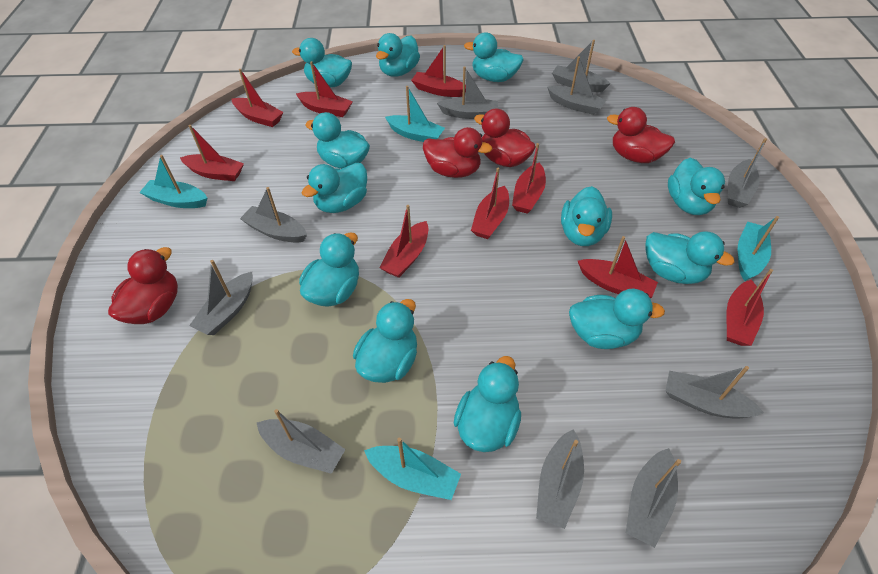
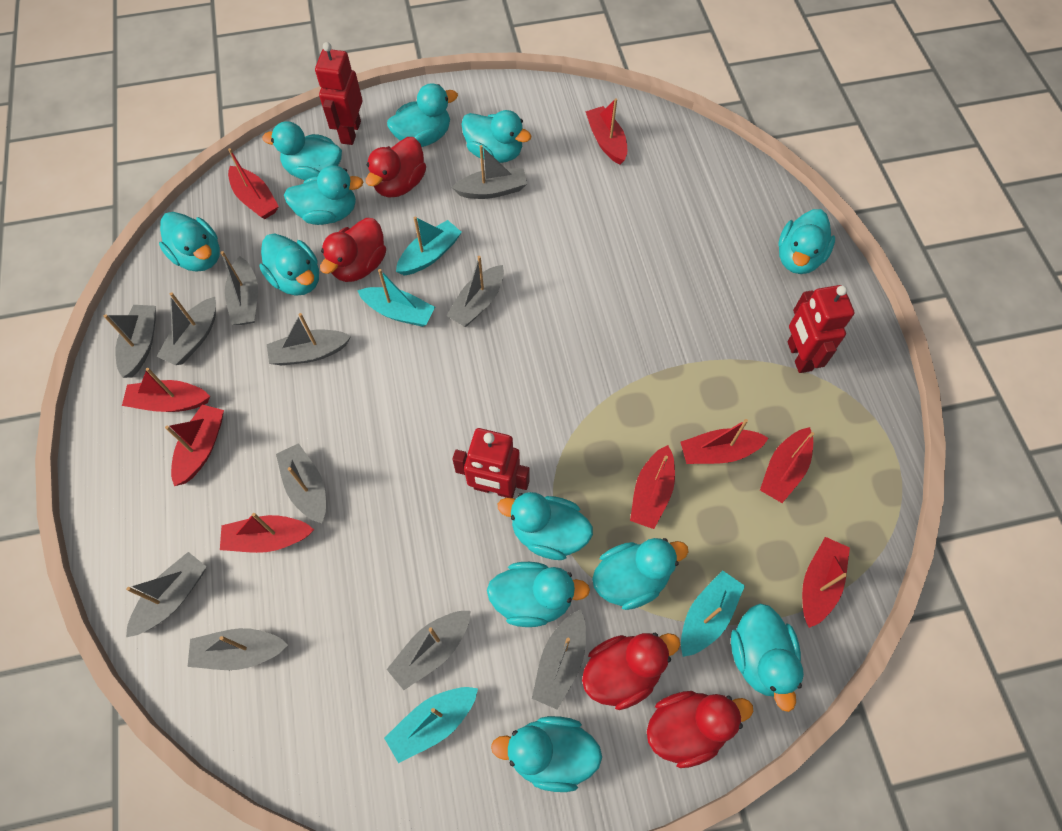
grey boat: 10 -> 11
red robot: 0 -> 3

